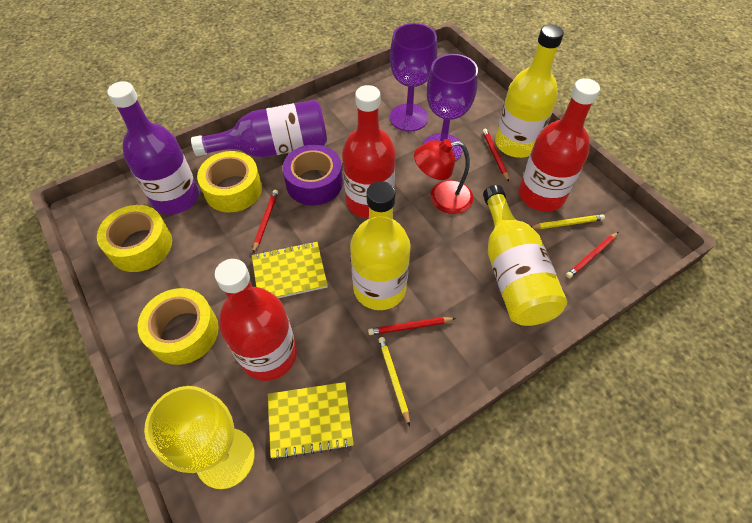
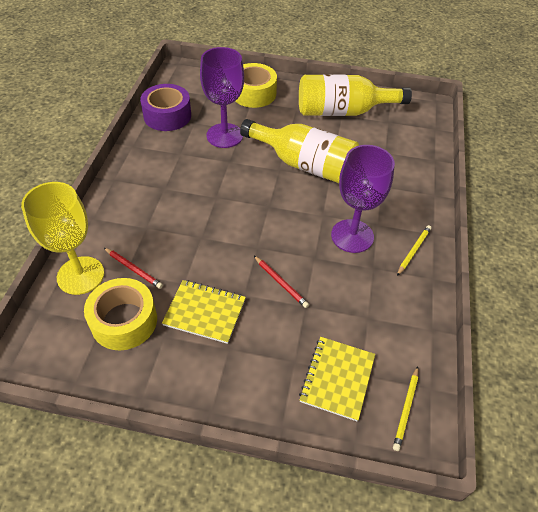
purple bottle: 2 -> 0
red bottle: 3 -> 0
red lamp: 1 -> 0
red pencil: 4 -> 2
yellow bottle: 3 -> 2
yellow tape: 3 -> 2

